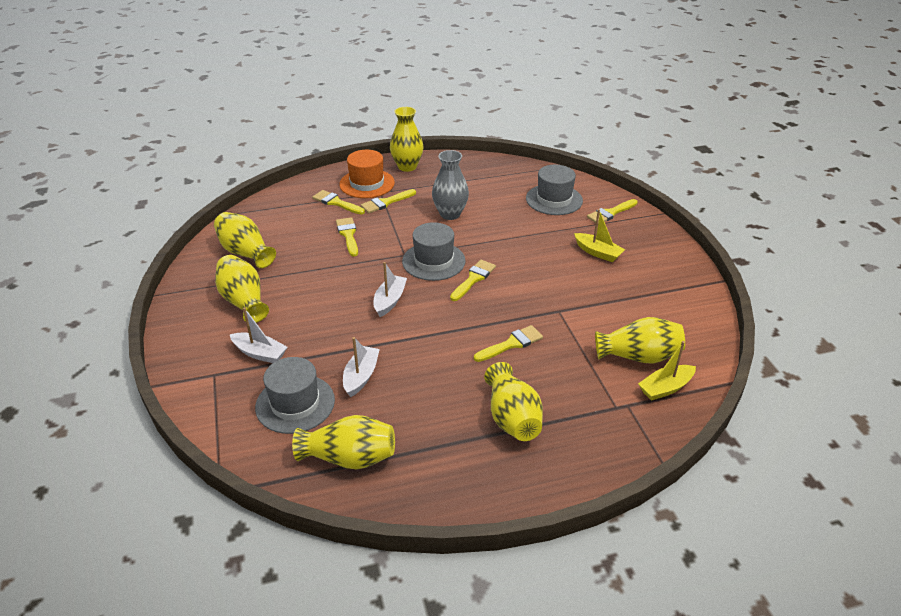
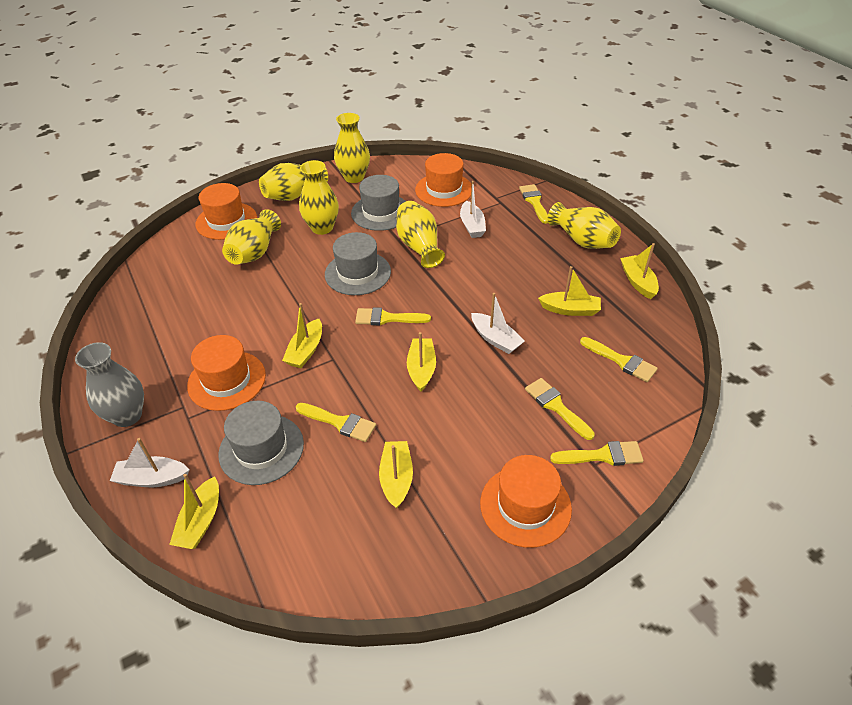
orange hat: 1 -> 4
yellow boat: 2 -> 6

